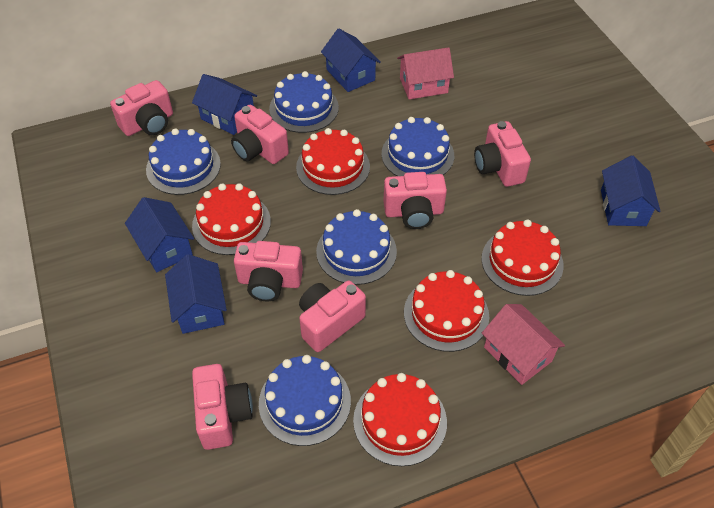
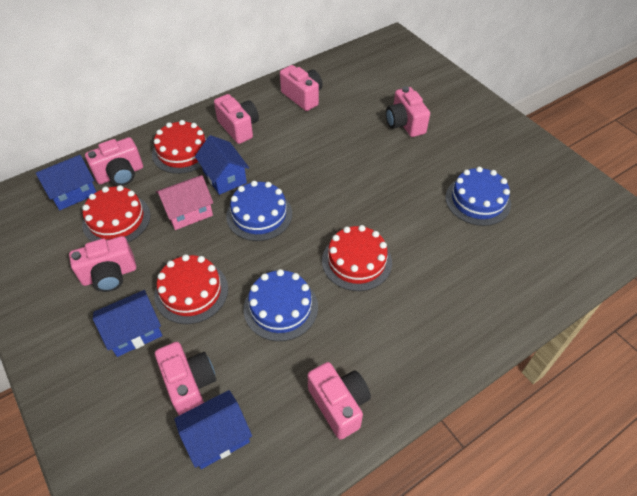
blue cake: 5 -> 3
blue house: 5 -> 4
pink house: 2 -> 1
red cake: 5 -> 4

